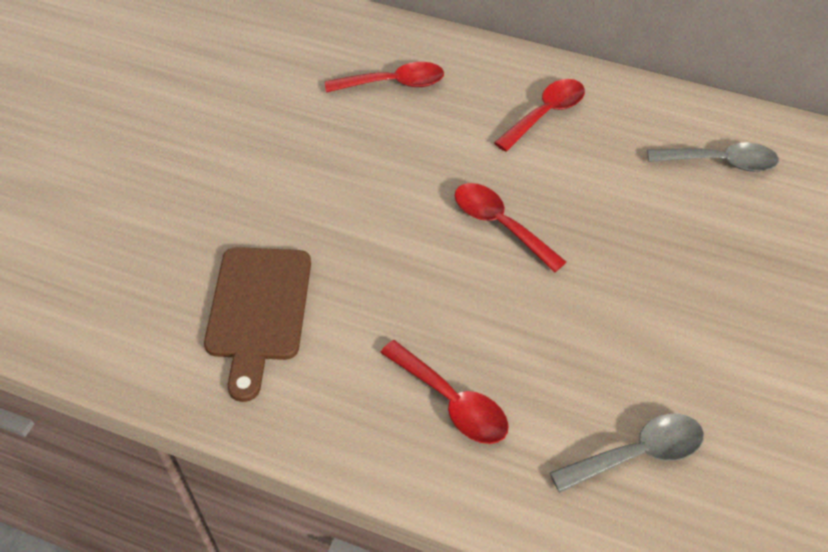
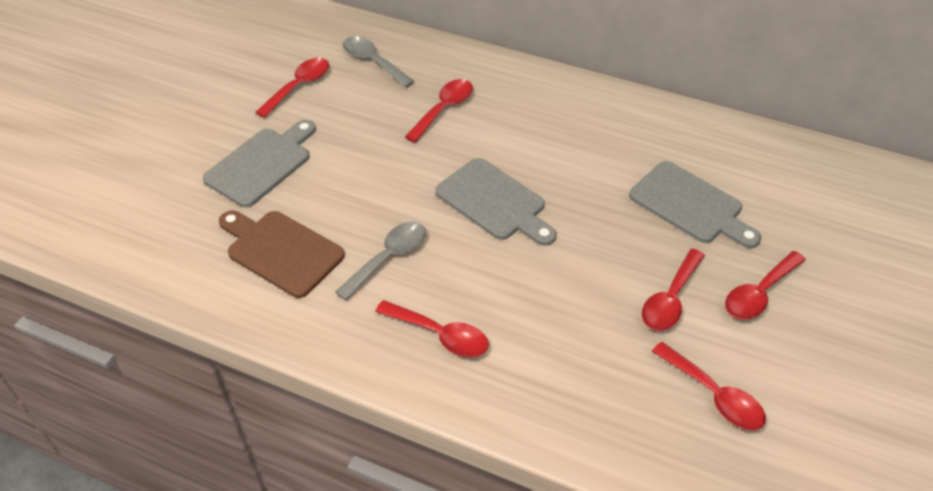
grey cutting board: 0 -> 3
red spoon: 4 -> 6

